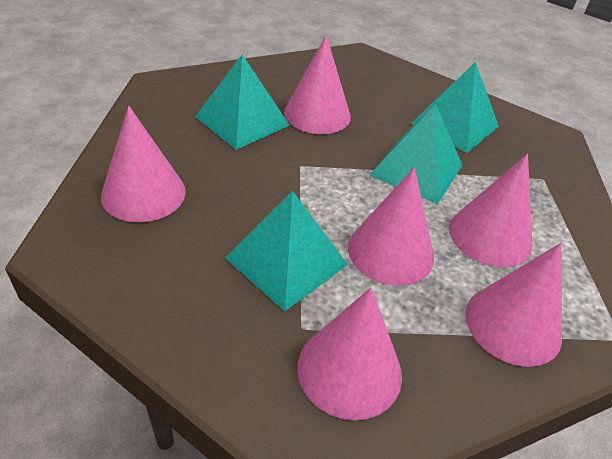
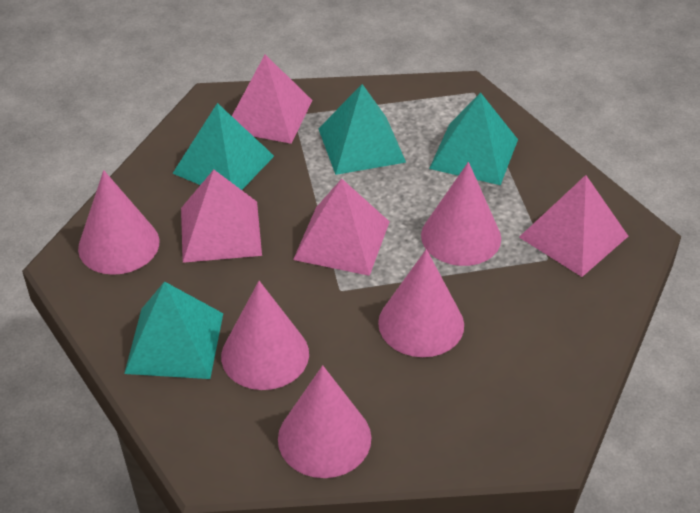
pink cone: 6 -> 5
pink pyramid: 0 -> 4

